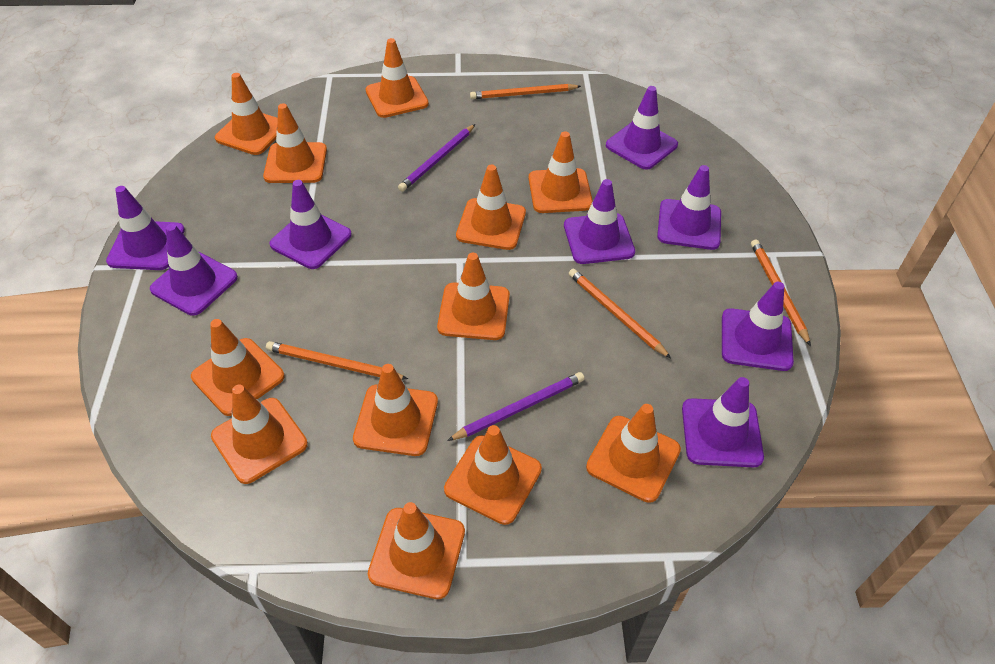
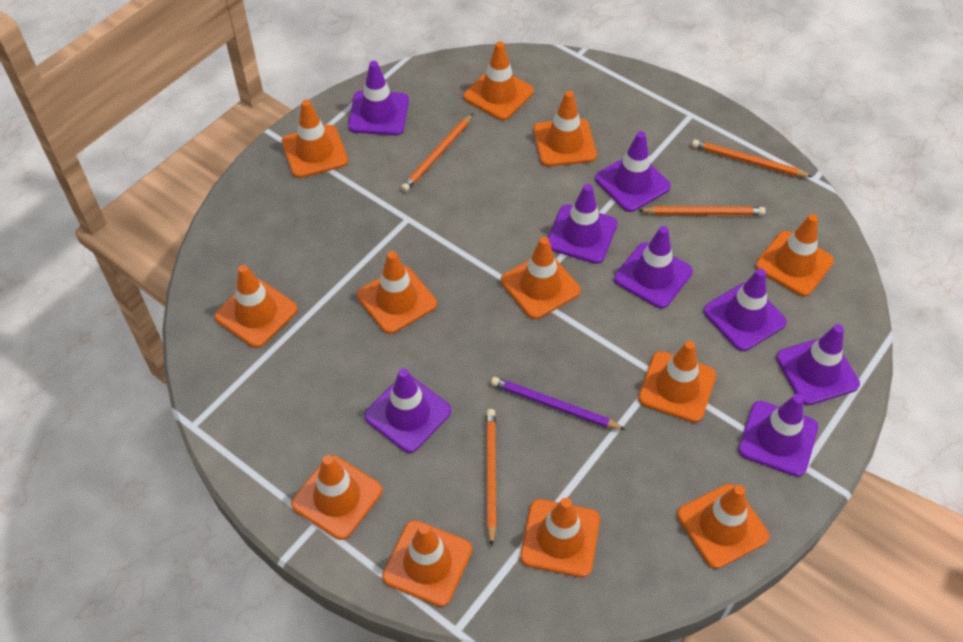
purple pencil: 2 -> 1

